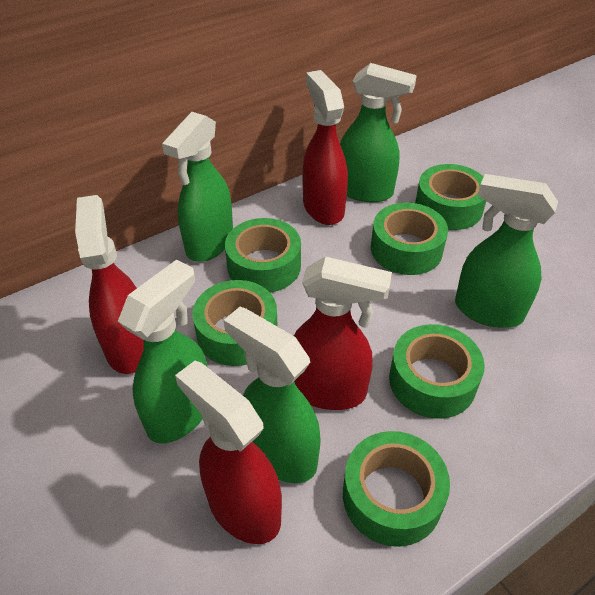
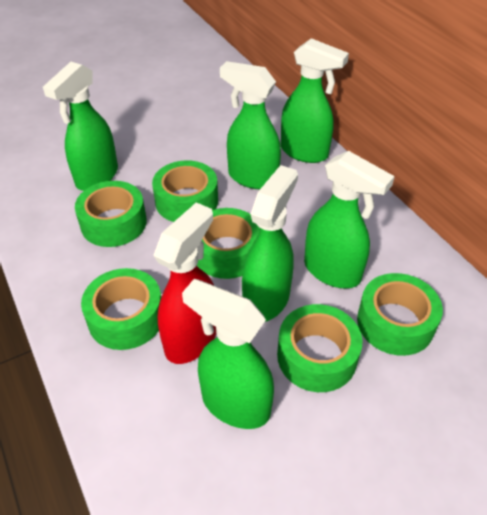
green spray bottle: 5 -> 6
red spray bottle: 4 -> 1

